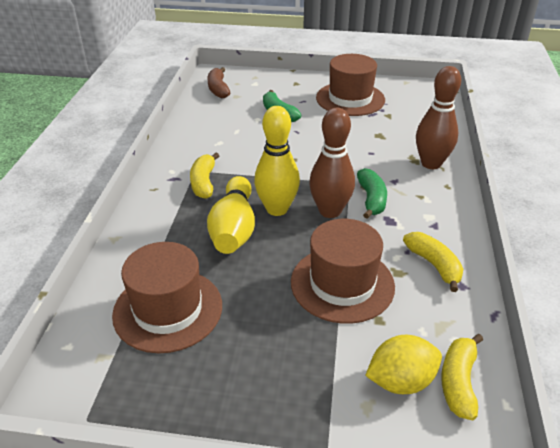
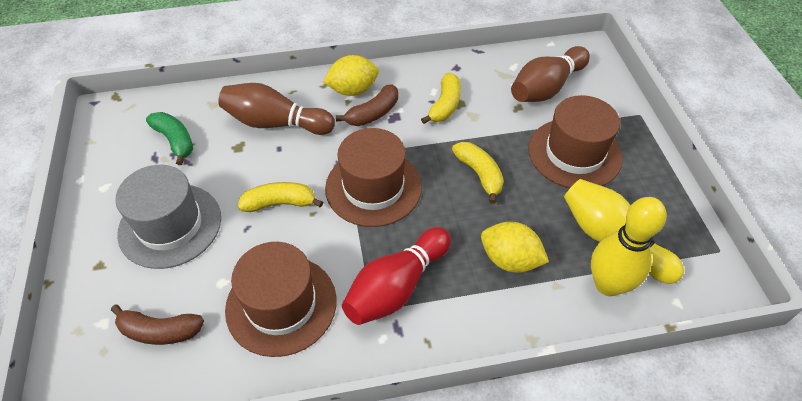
brown banana: 1 -> 2
green banana: 2 -> 1
grey hat: 0 -> 1
red bowling pin: 0 -> 1
yellow lemon: 1 -> 2

